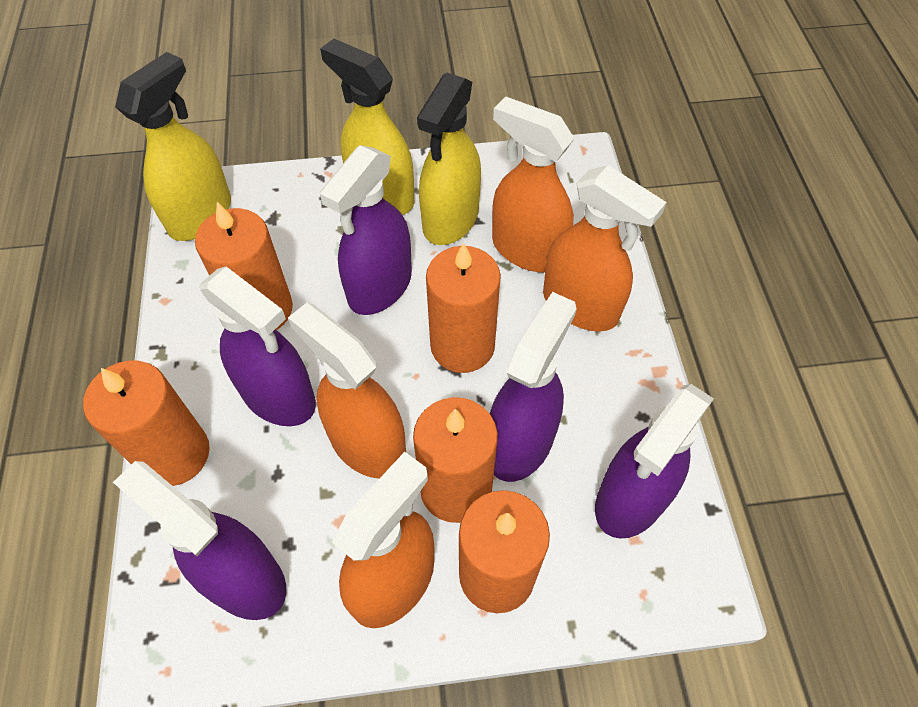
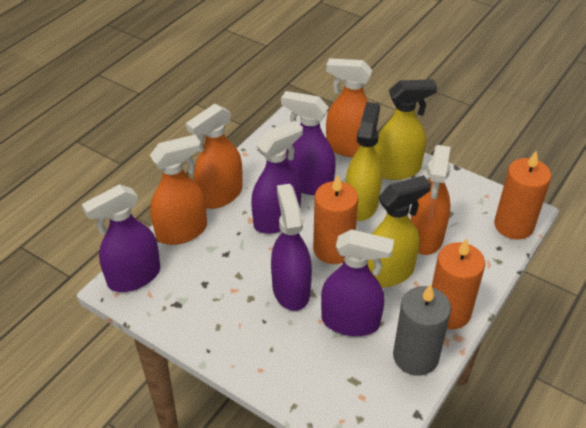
grey candle: 0 -> 1
orange candle: 5 -> 3

